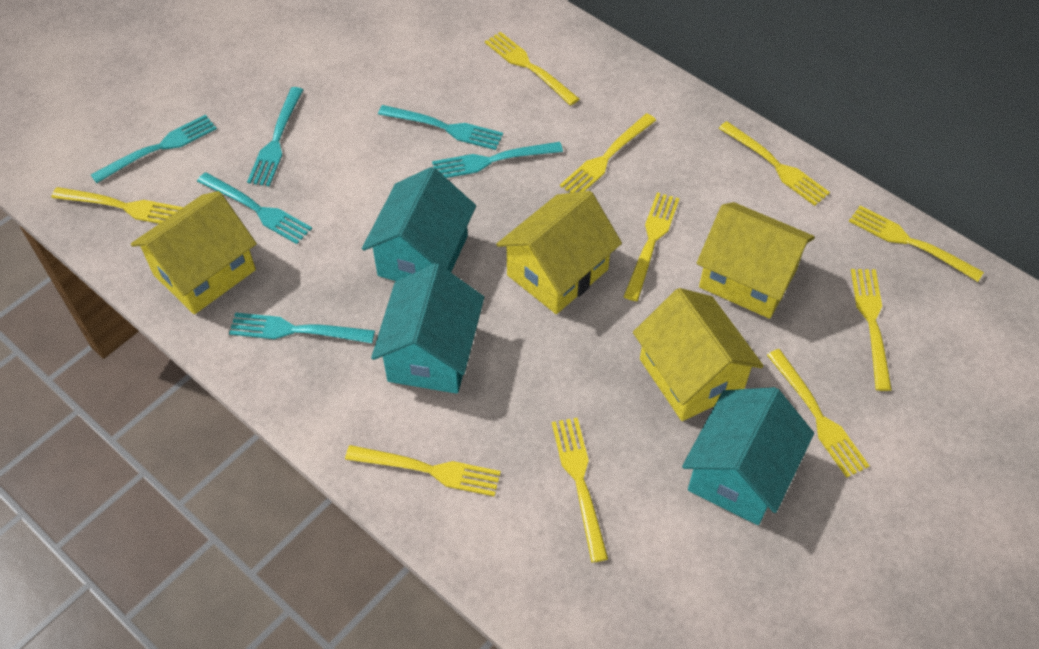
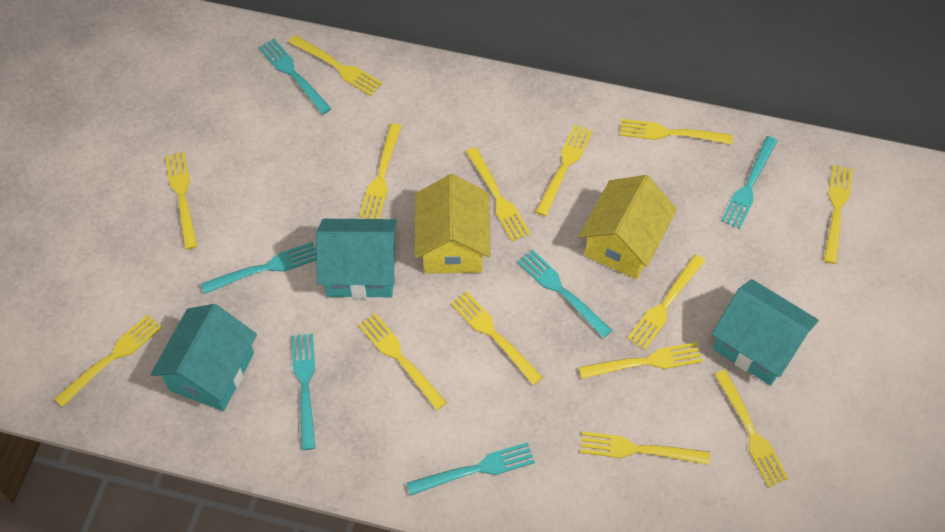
yellow fork: 10 -> 14
yellow house: 4 -> 2

